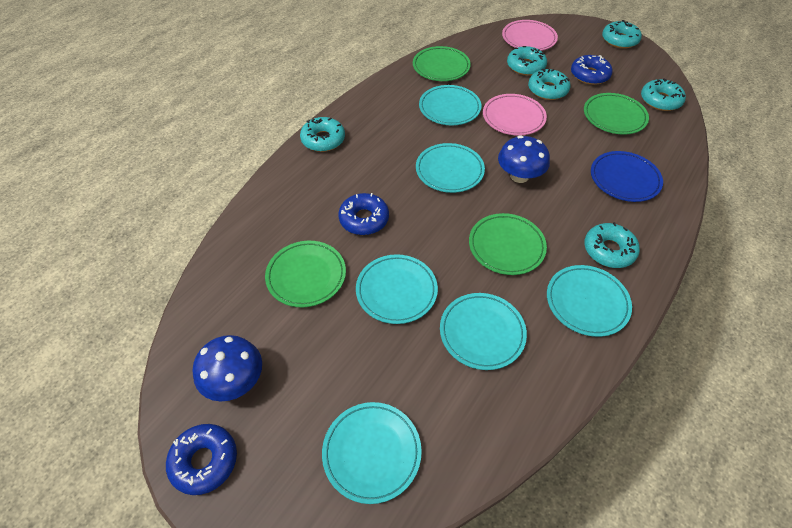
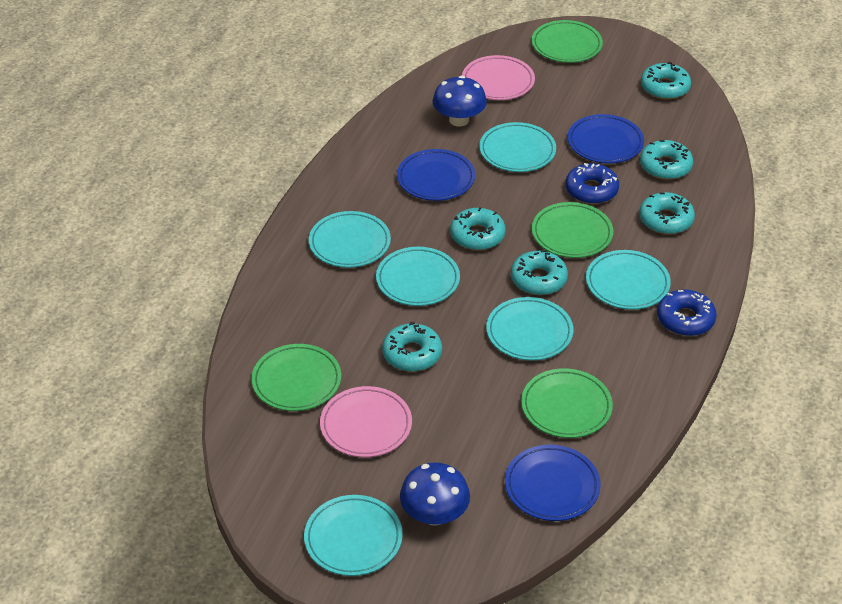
blue donut: 3 -> 2
blue plate: 1 -> 3

